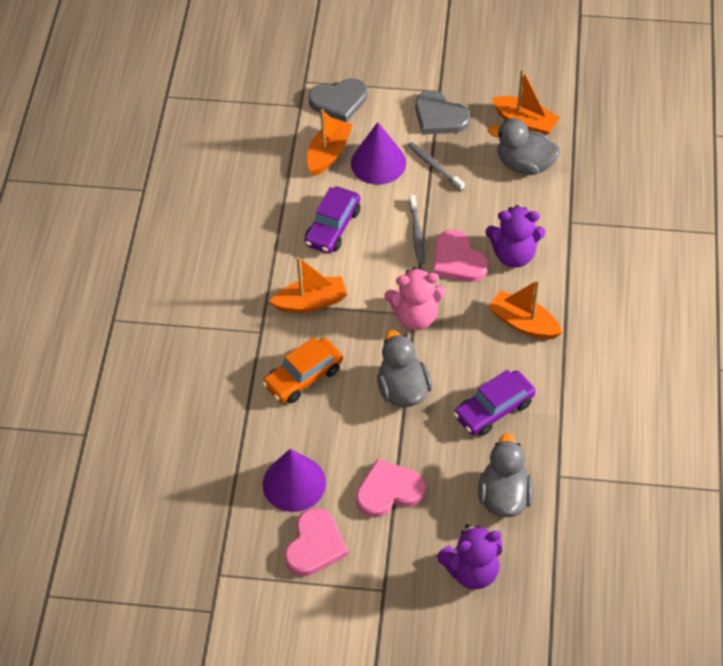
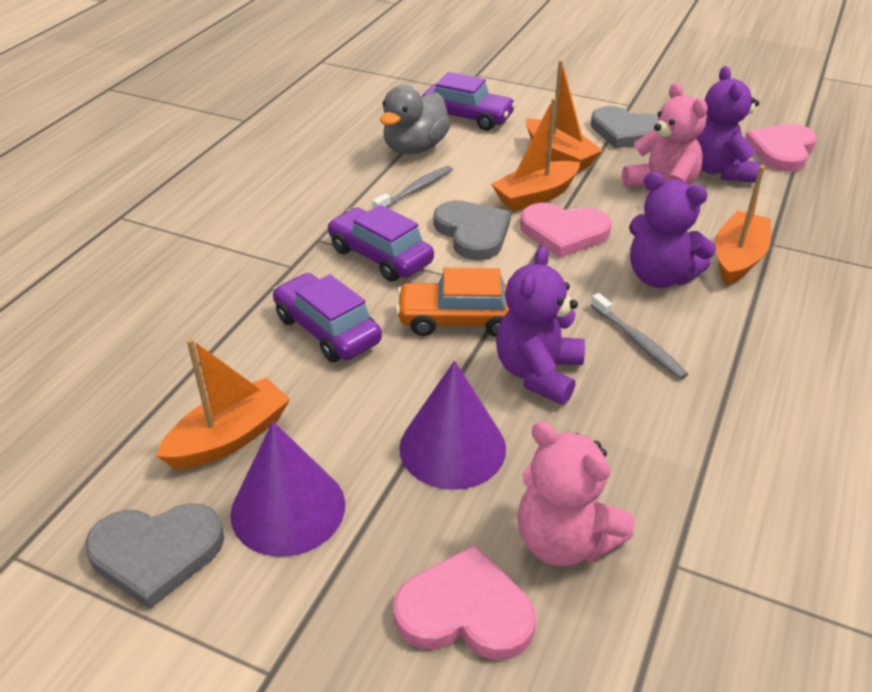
grey duck: 3 -> 1
grey heart: 2 -> 3
pink teddy bear: 1 -> 2
purple car: 2 -> 3
purple teddy bear: 2 -> 3

